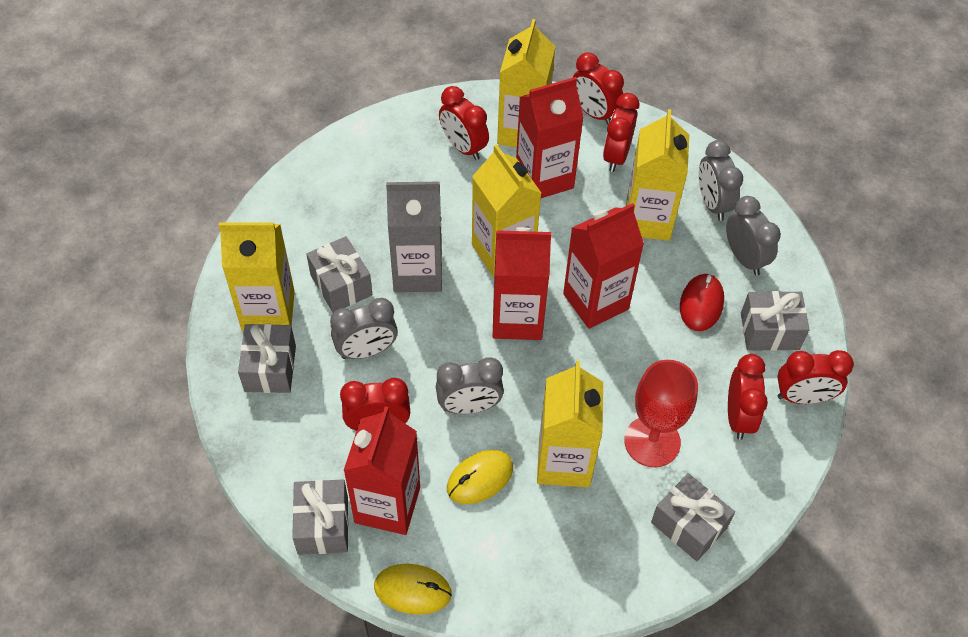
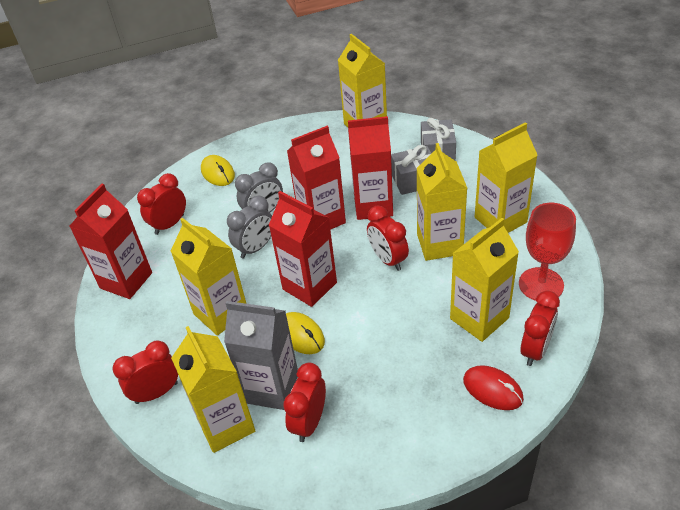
grey clock: 4 -> 2
grey gift: 5 -> 2
red clock: 6 -> 5
yellow carton: 5 -> 6

